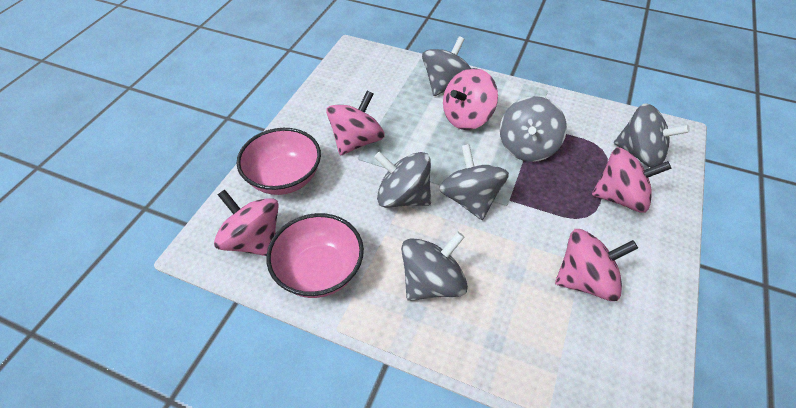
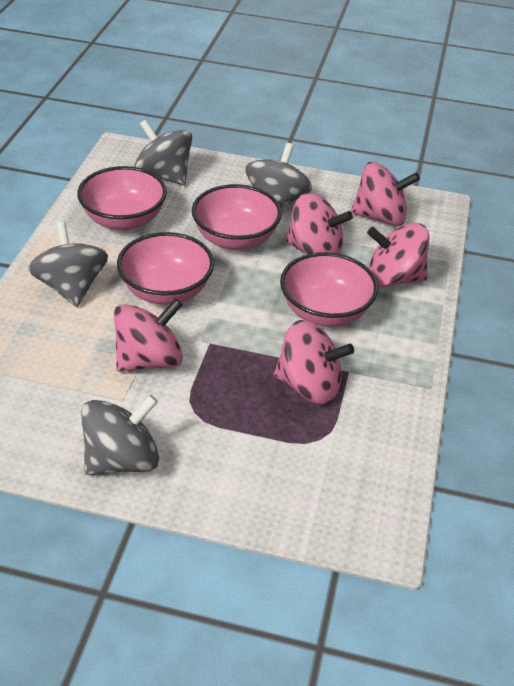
grey spinning top: 6 -> 4
pink bowl: 2 -> 4

